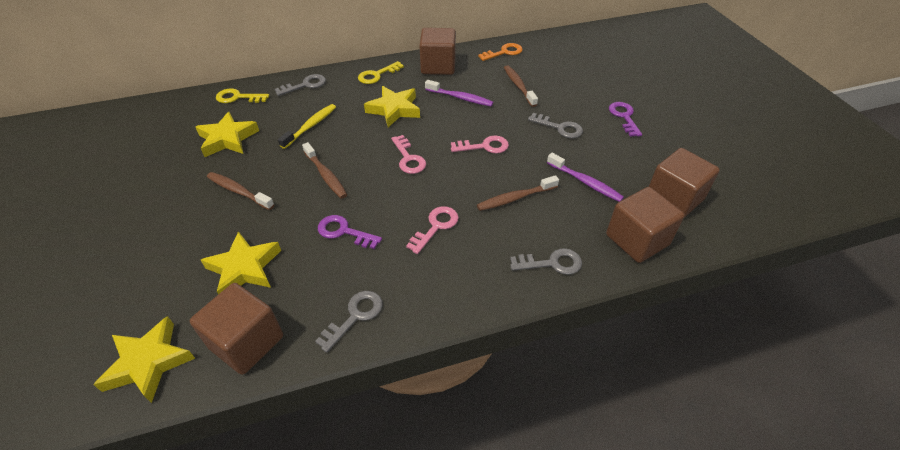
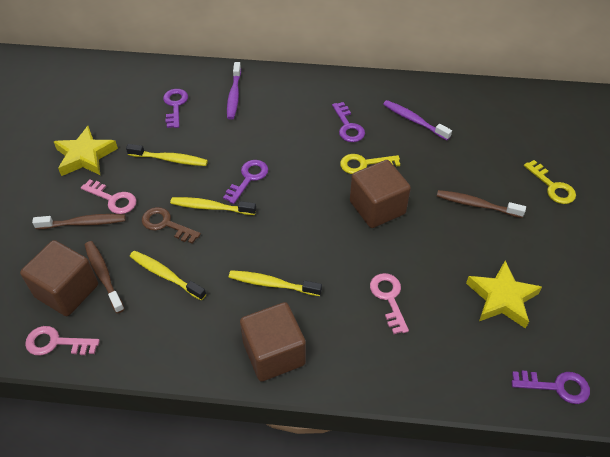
brown cube: 4 -> 3
brown key: 0 -> 1
brown toothbrush: 4 -> 3
grey key: 4 -> 0
orange key: 1 -> 0
purple key: 2 -> 4
yellow star: 4 -> 2
yellow toothbrush: 1 -> 4

